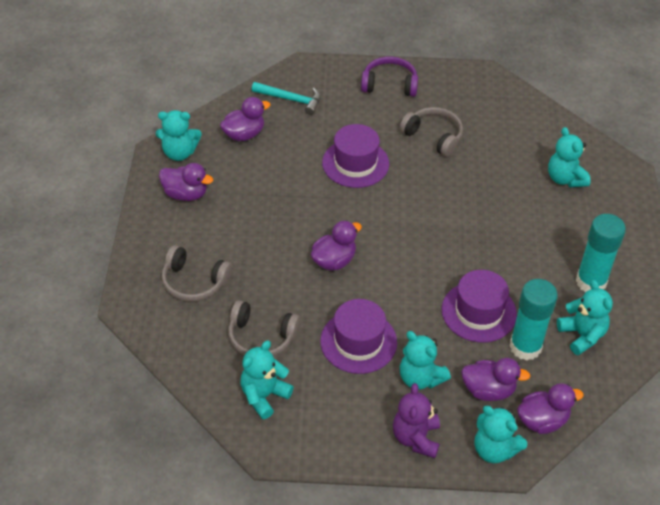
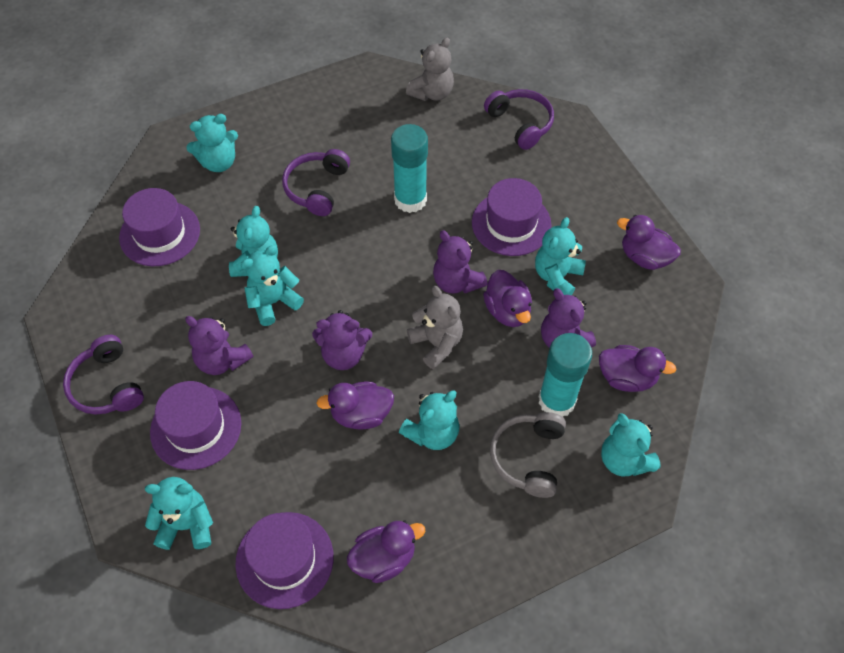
grey headphones: 3 -> 1
grey teddy bear: 0 -> 2
purple hat: 3 -> 4
purple headphones: 1 -> 3
purple teddy bear: 1 -> 4
turquoise hammer: 1 -> 0
turquoise teddy bear: 6 -> 7

